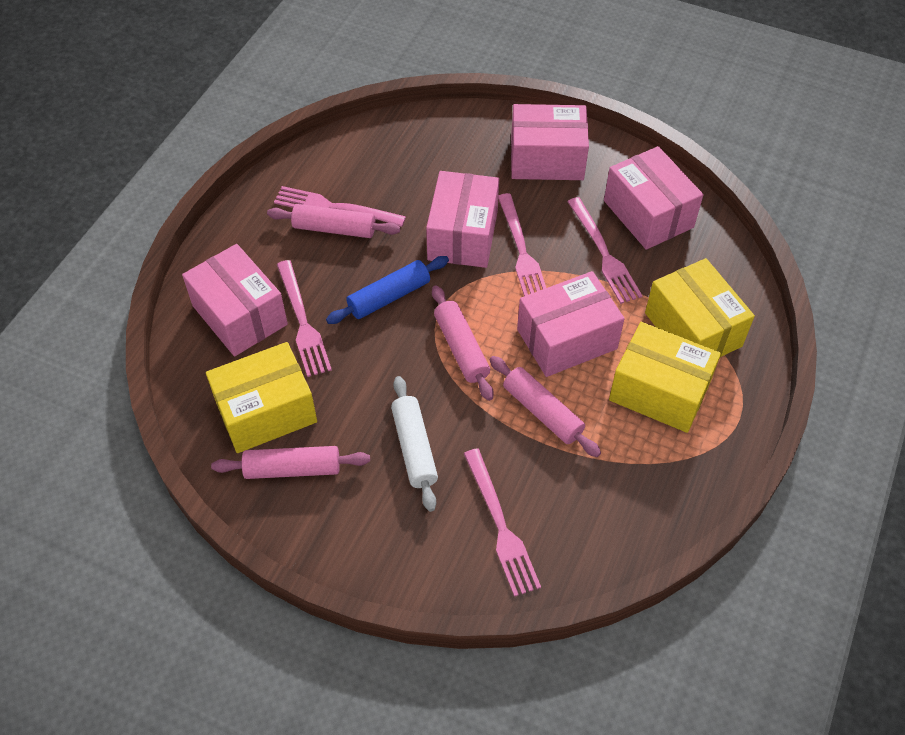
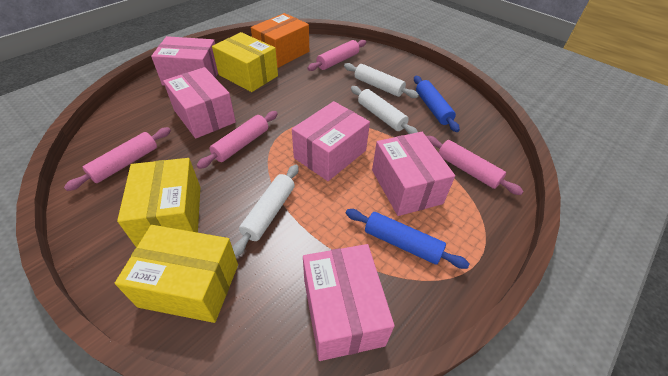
blue rolling pin: 1 -> 2
orange box: 0 -> 1
pink fork: 5 -> 0
white rolling pin: 1 -> 3

